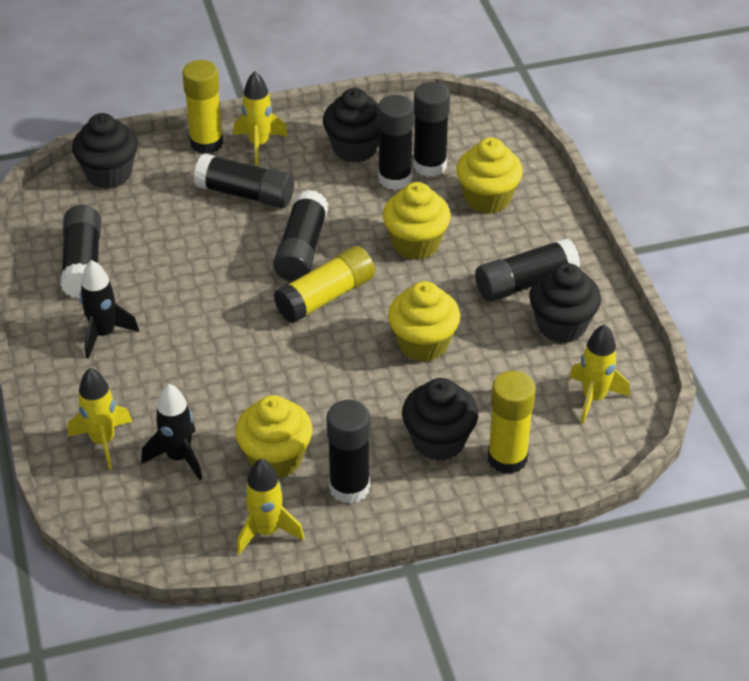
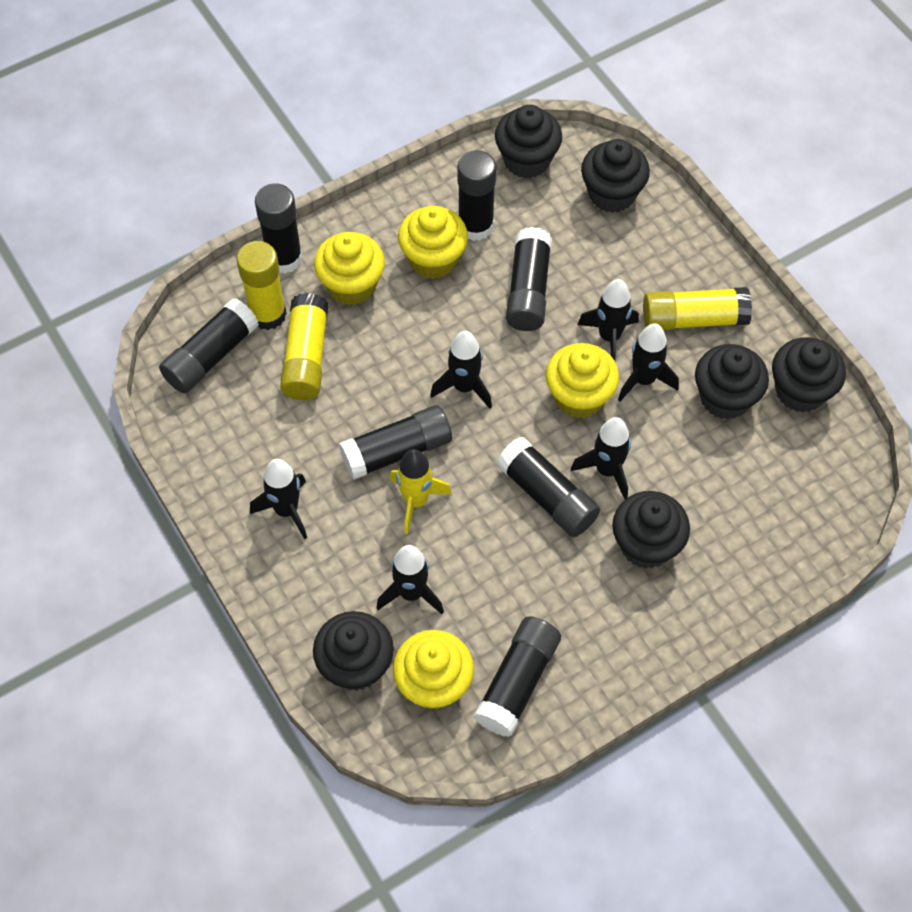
black cupcake: 4 -> 6
black rocket: 2 -> 6
yellow rocket: 4 -> 1

